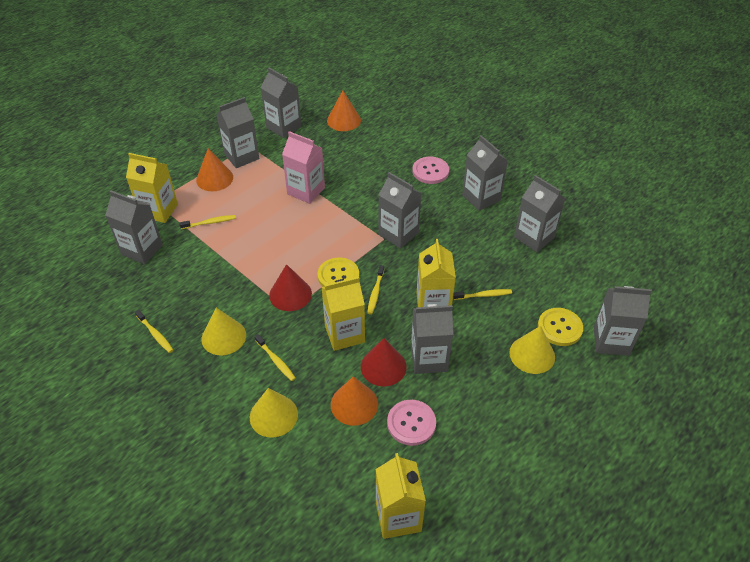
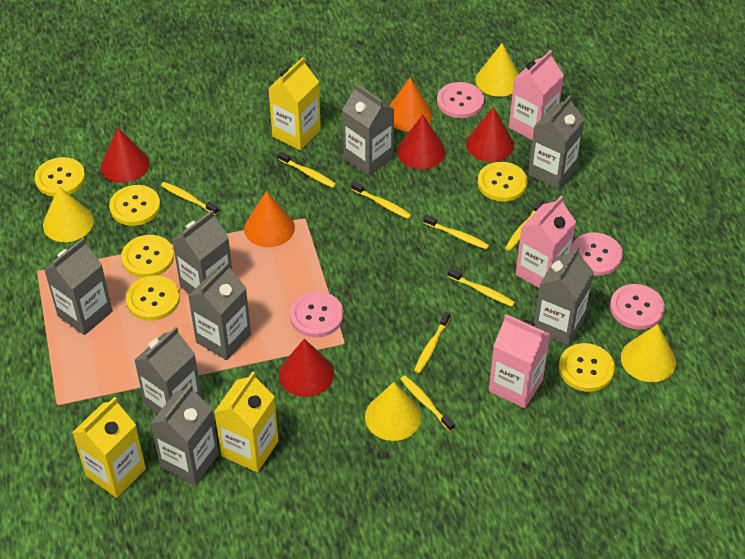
orange cone: 3 -> 2
pink button: 2 -> 4
pink carton: 1 -> 3
red cone: 2 -> 4
yellow button: 2 -> 6
yellow carton: 4 -> 3
yellow cone: 3 -> 4
yellow toothbrush: 5 -> 8

